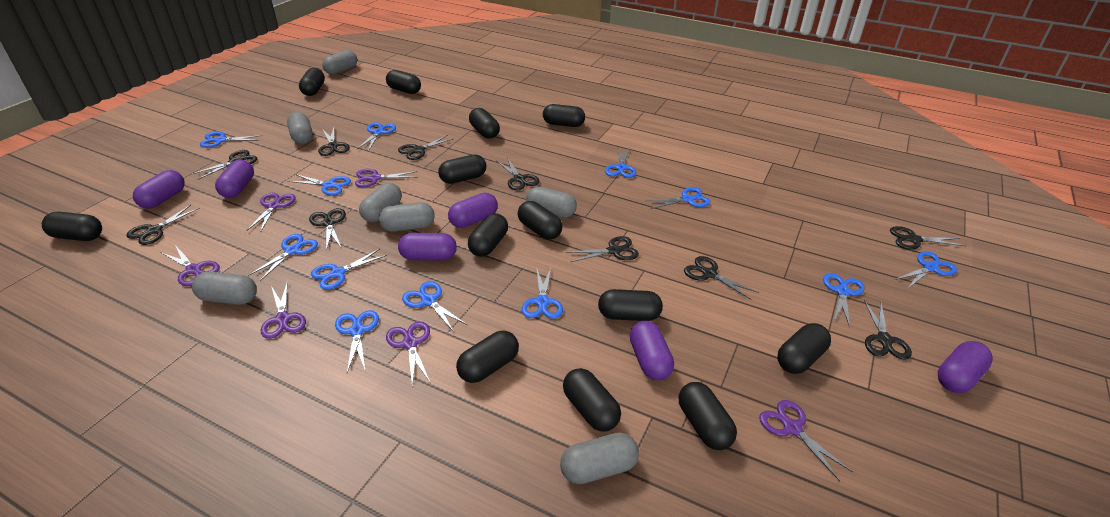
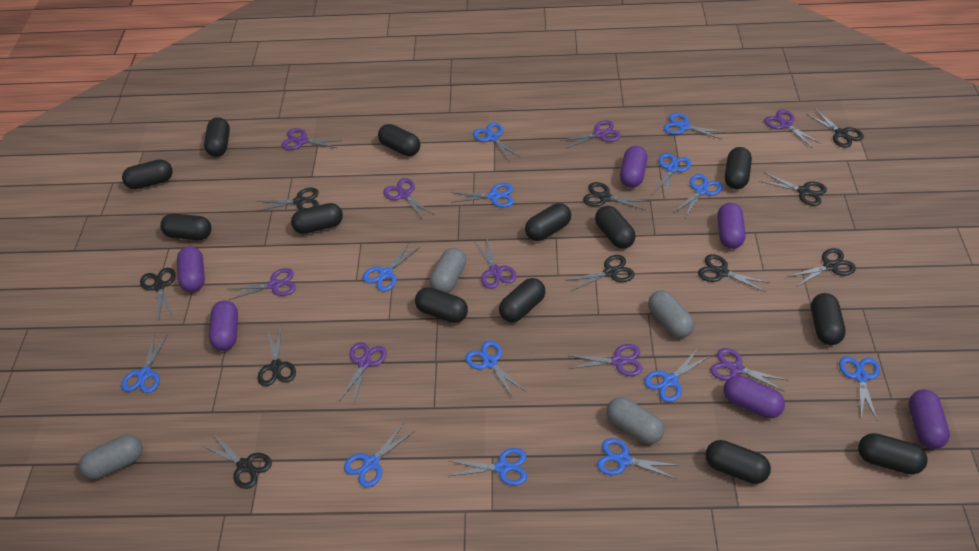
blue scissors: 12 -> 13
grey capsule: 7 -> 4
purple scissors: 6 -> 9

